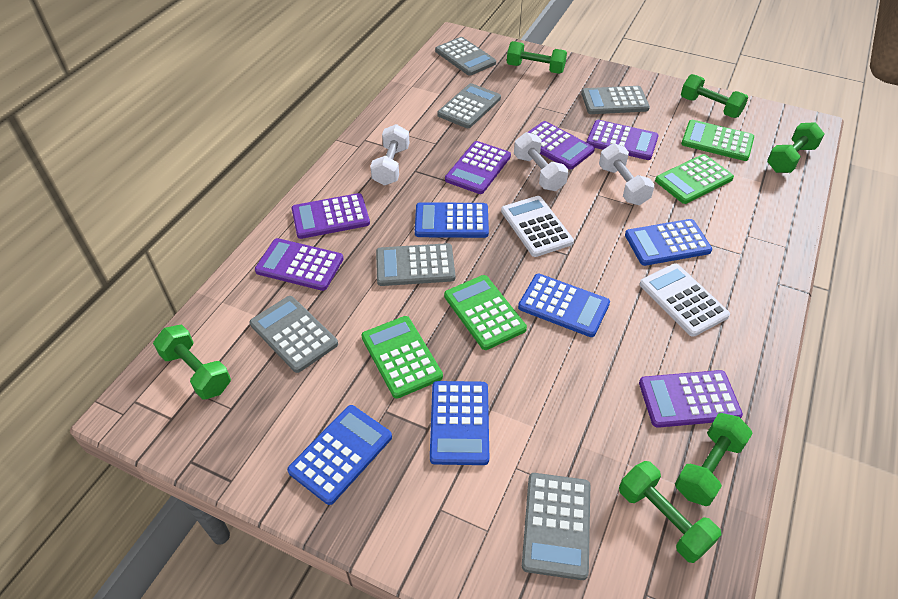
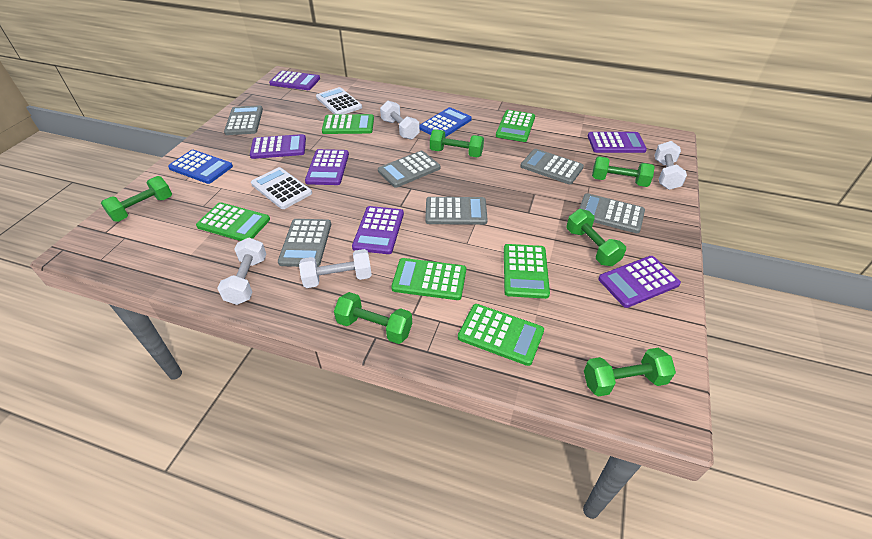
blue calculator: 5 -> 2
green calculator: 4 -> 6
white dumbbell: 3 -> 4

